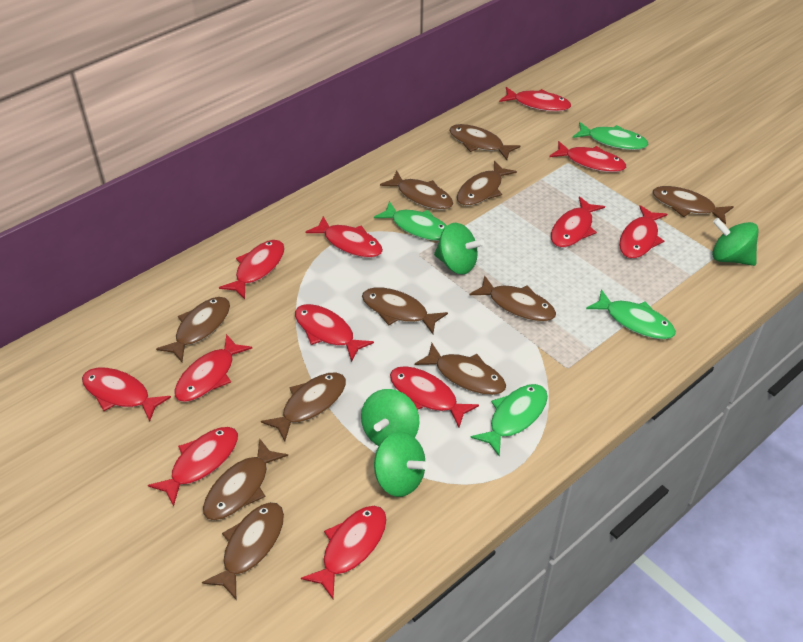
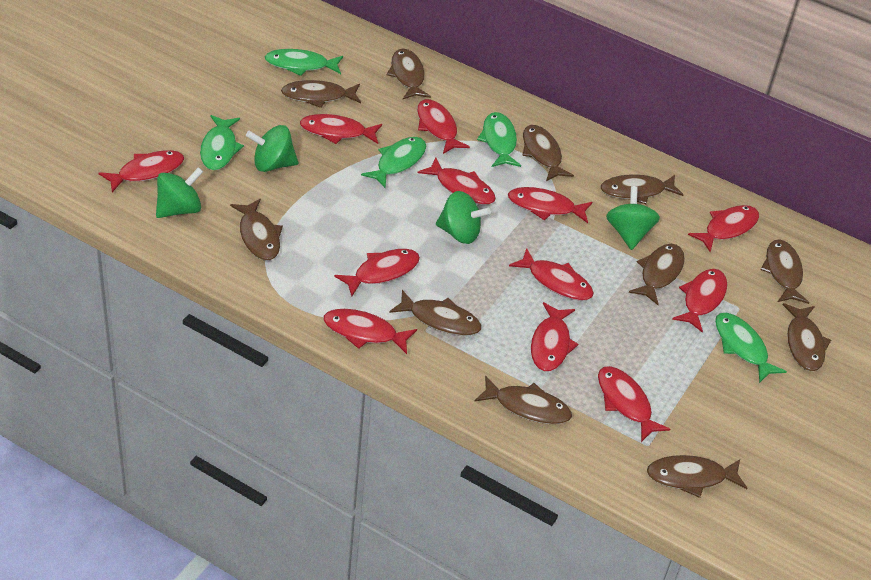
green fish: 4 -> 5

